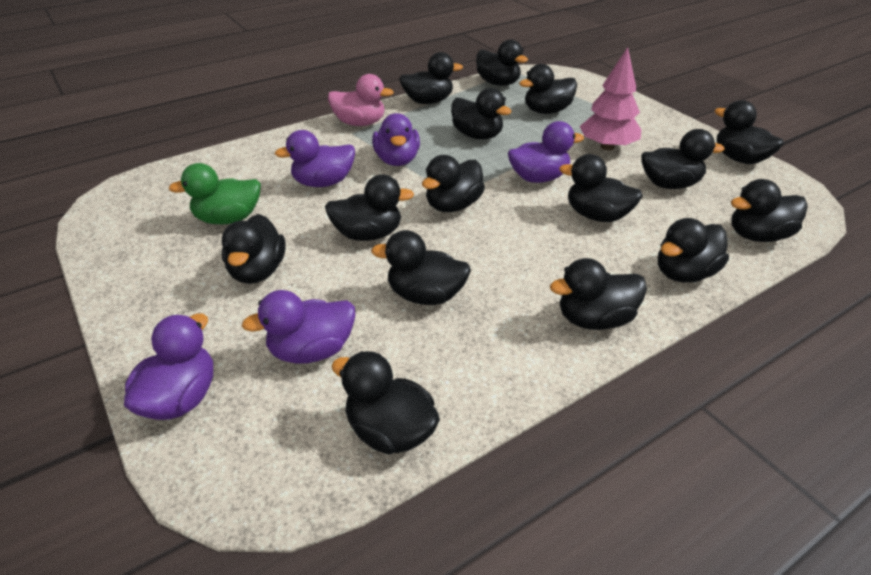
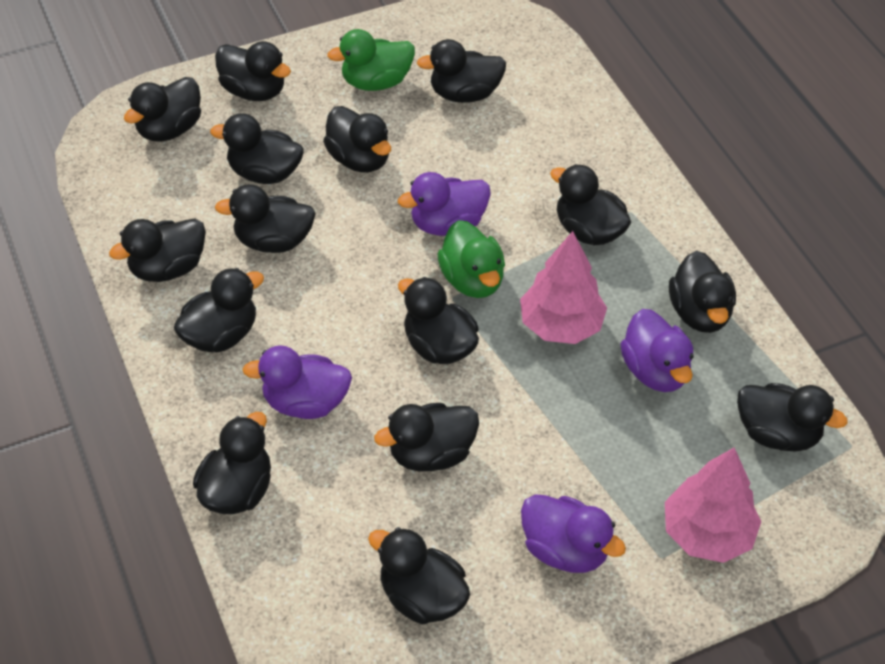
green duck: 1 -> 2
pink duck: 1 -> 0
pink tree: 1 -> 2
purple duck: 5 -> 4

